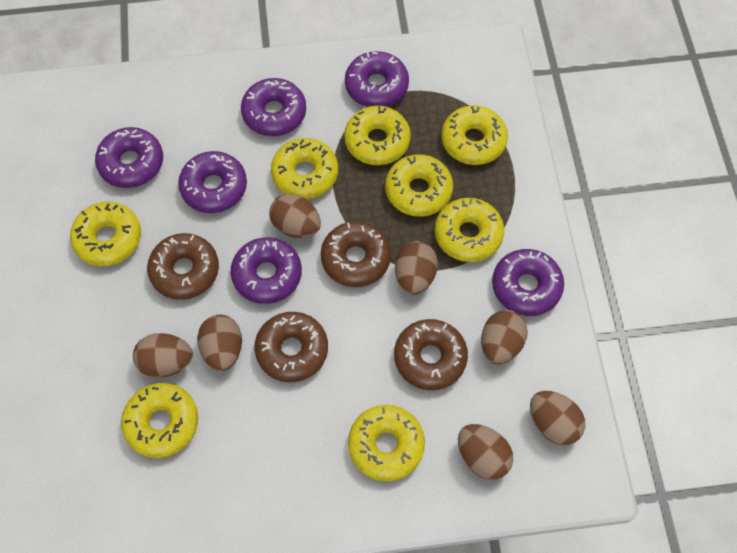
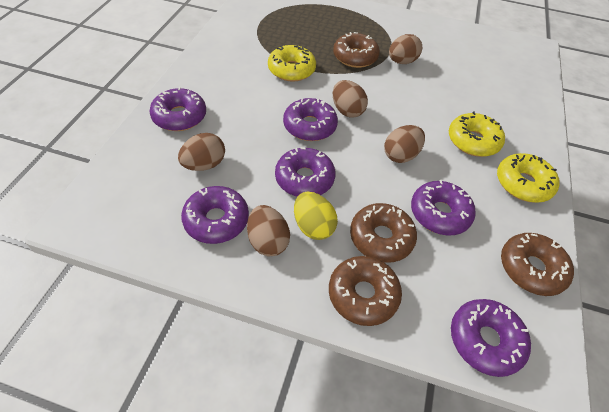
brown egg: 7 -> 5
yellow donut: 8 -> 3
yellow egg: 0 -> 1

